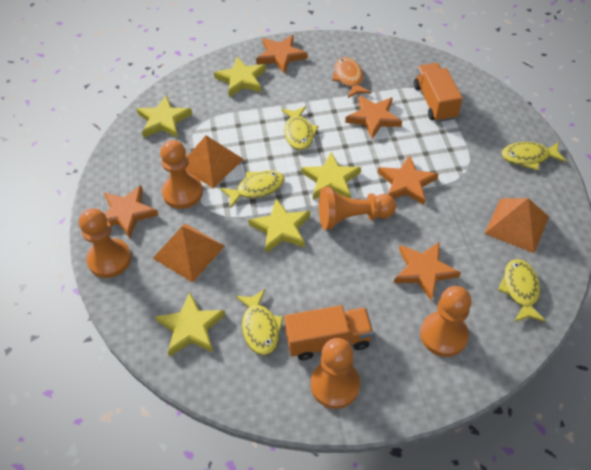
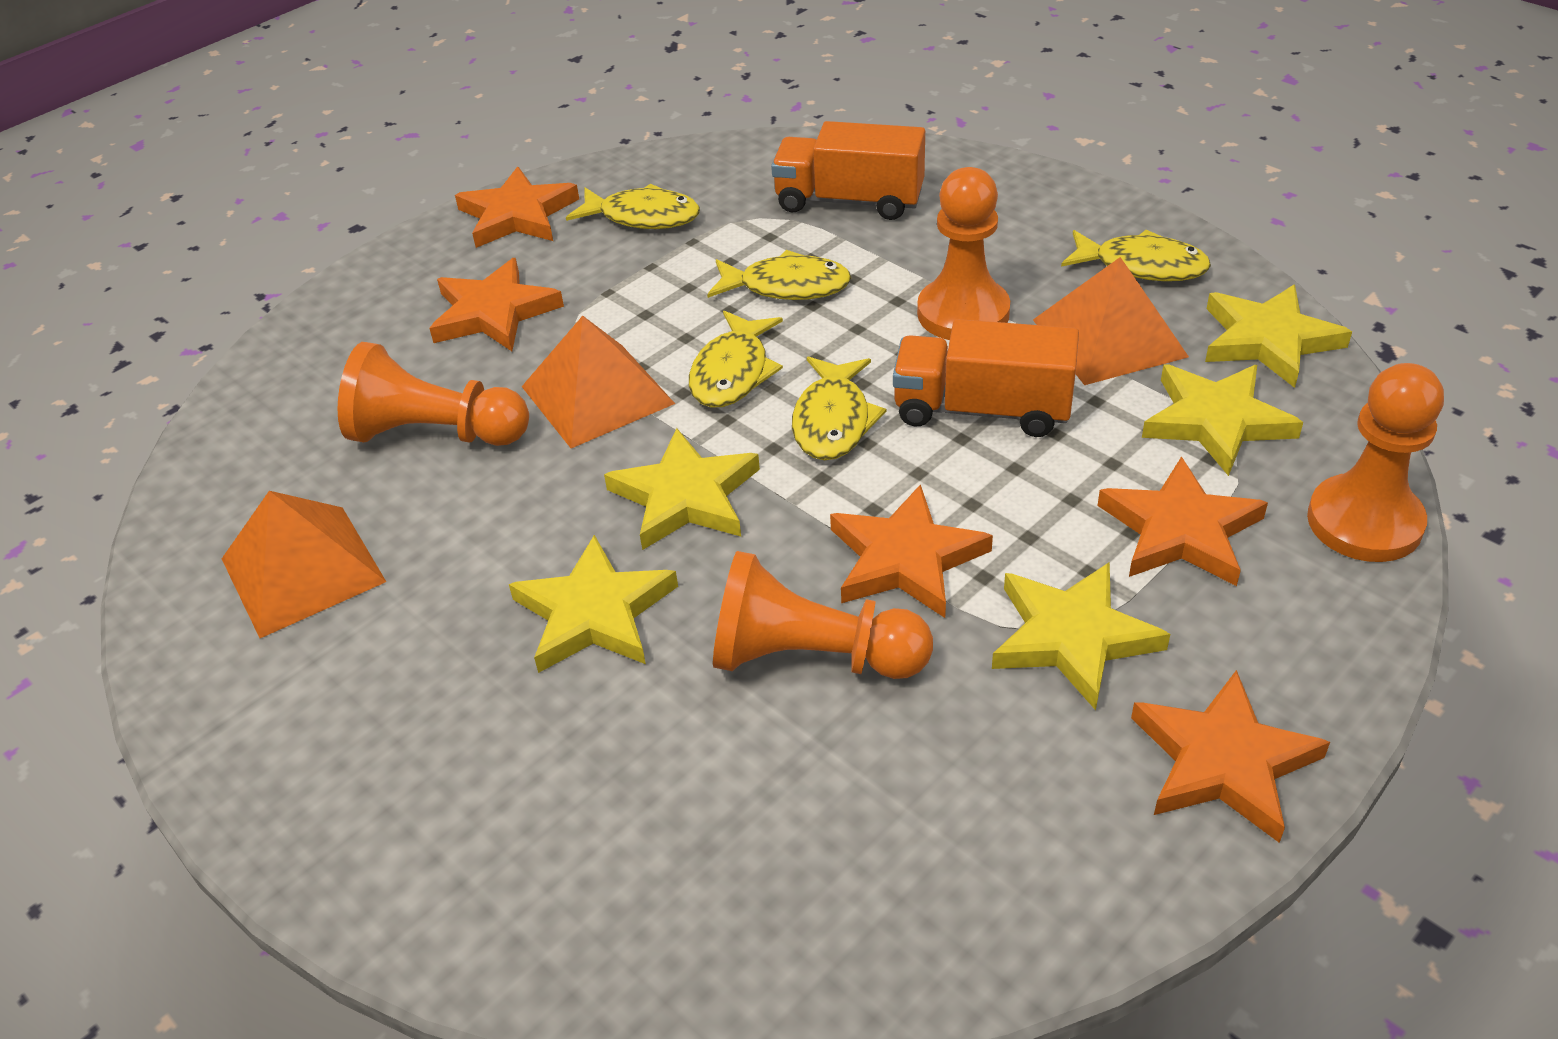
orange fish: 1 -> 0
orange pawn: 5 -> 4

